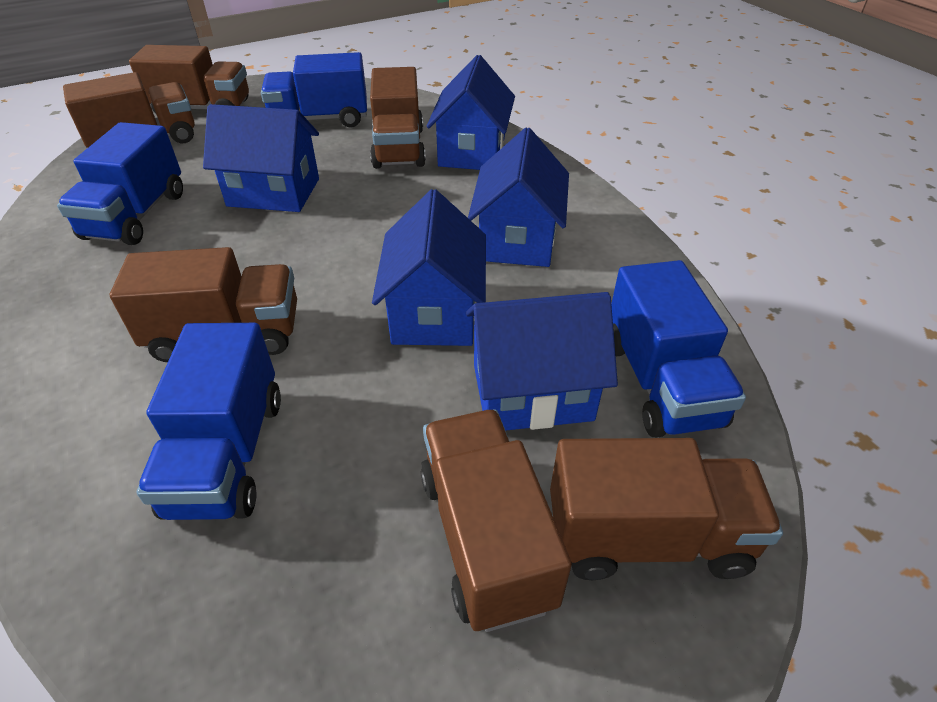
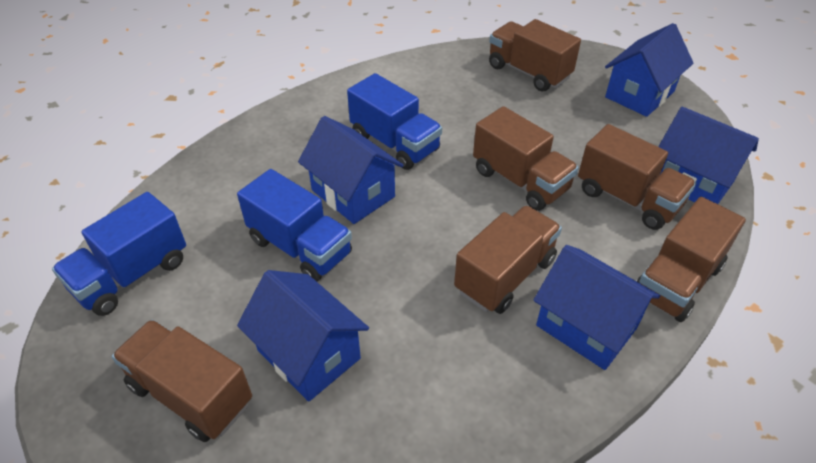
blue truck: 4 -> 3

